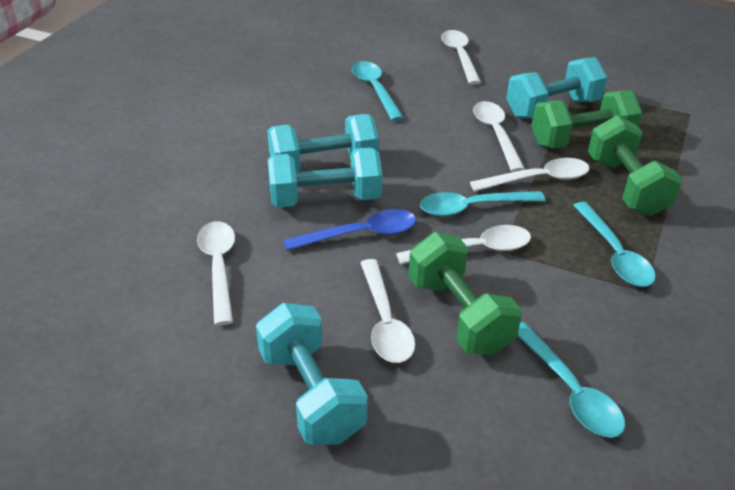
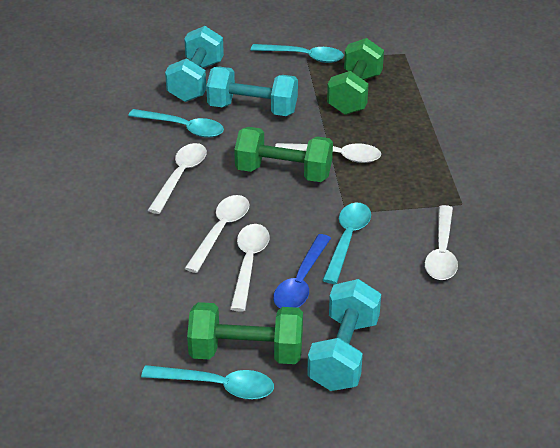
turquoise dumbbell: 4 -> 3
white spoon: 6 -> 5

